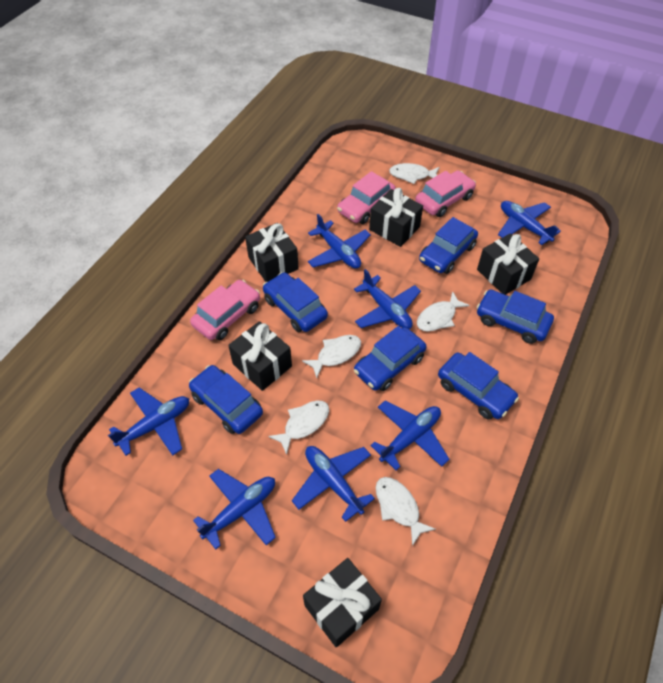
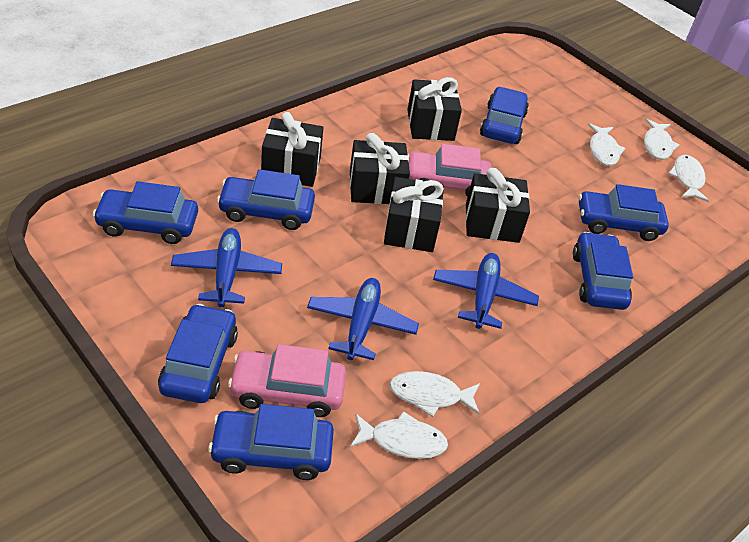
blue car: 6 -> 7
blue plane: 7 -> 3
pink car: 3 -> 2

